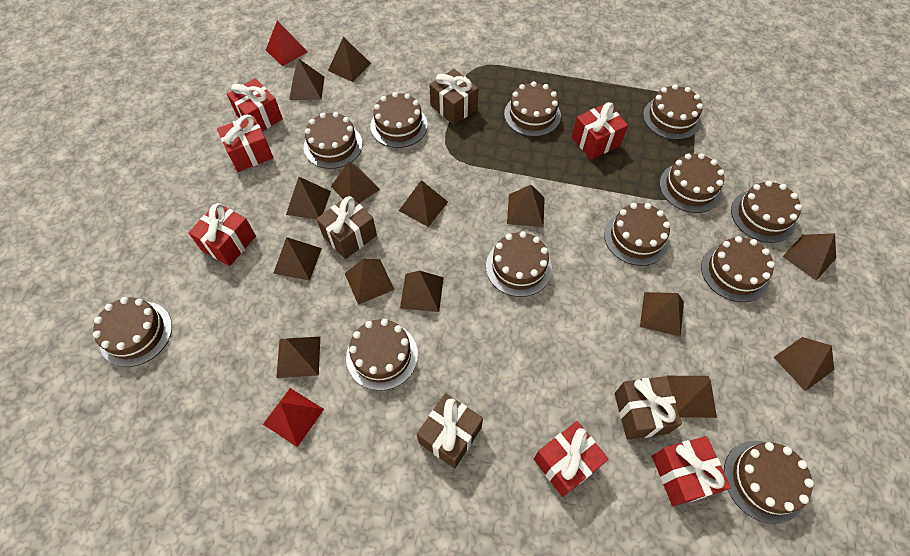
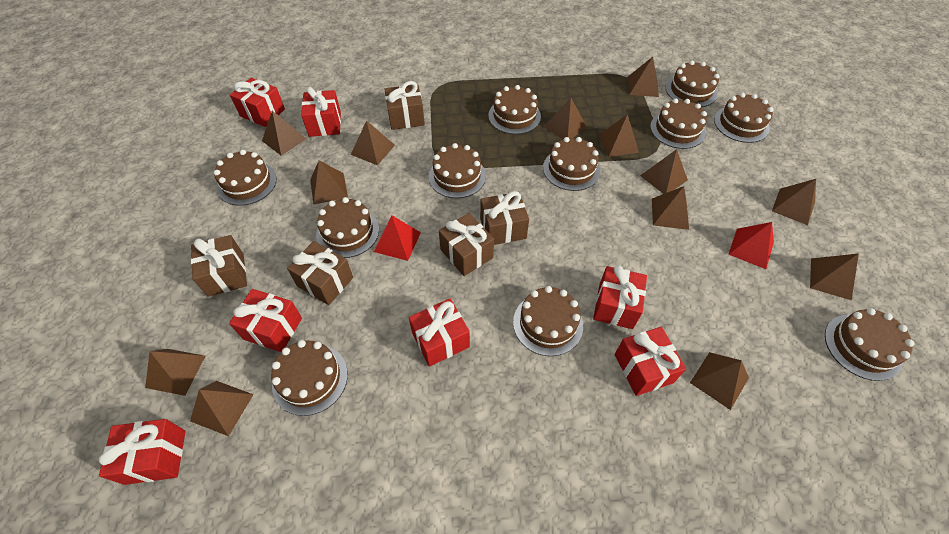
brown cake: 12 -> 11
brown gift: 4 -> 5
brown pyramid: 14 -> 13
red gift: 6 -> 7

